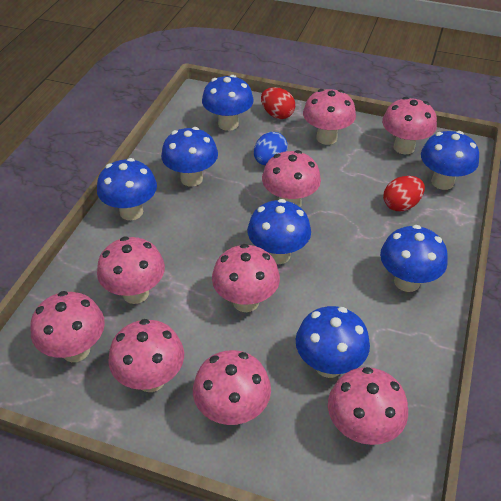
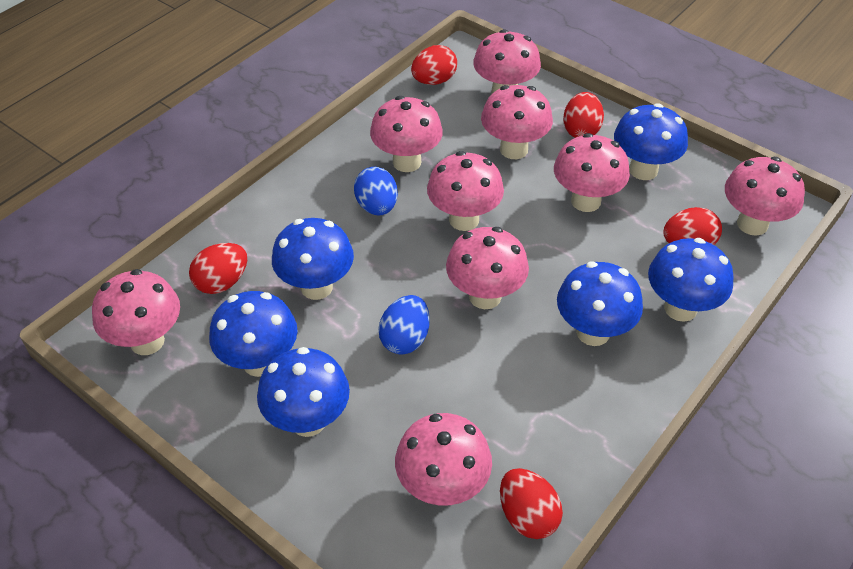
blue egg: 1 -> 2
blue mushroom: 7 -> 6
red egg: 2 -> 5

